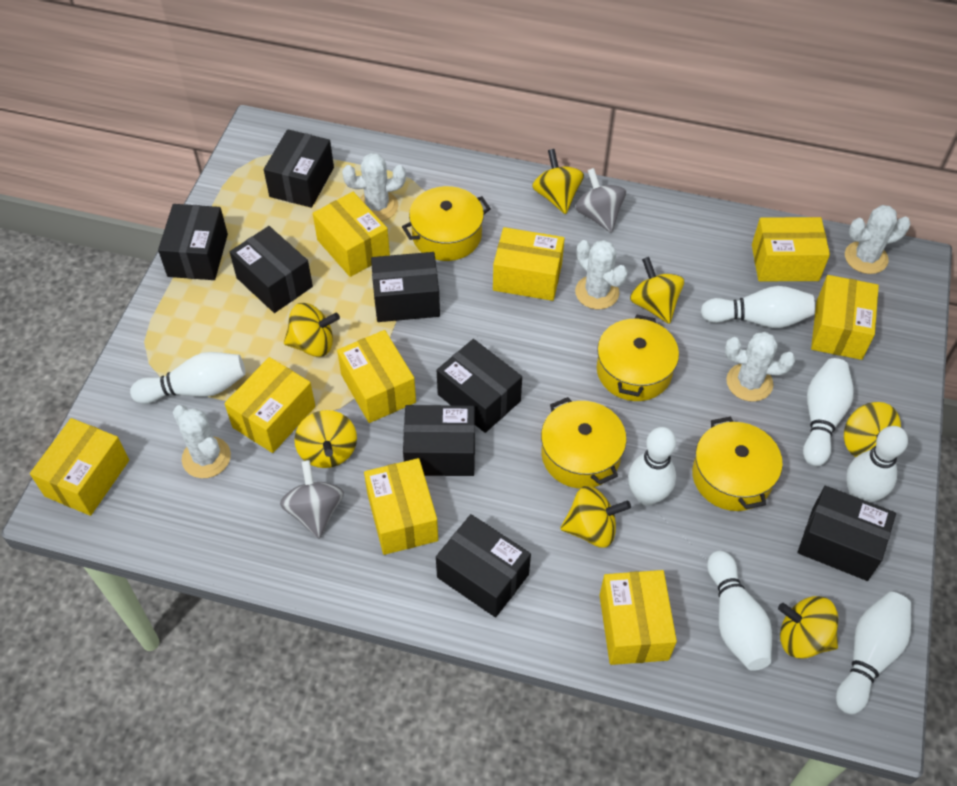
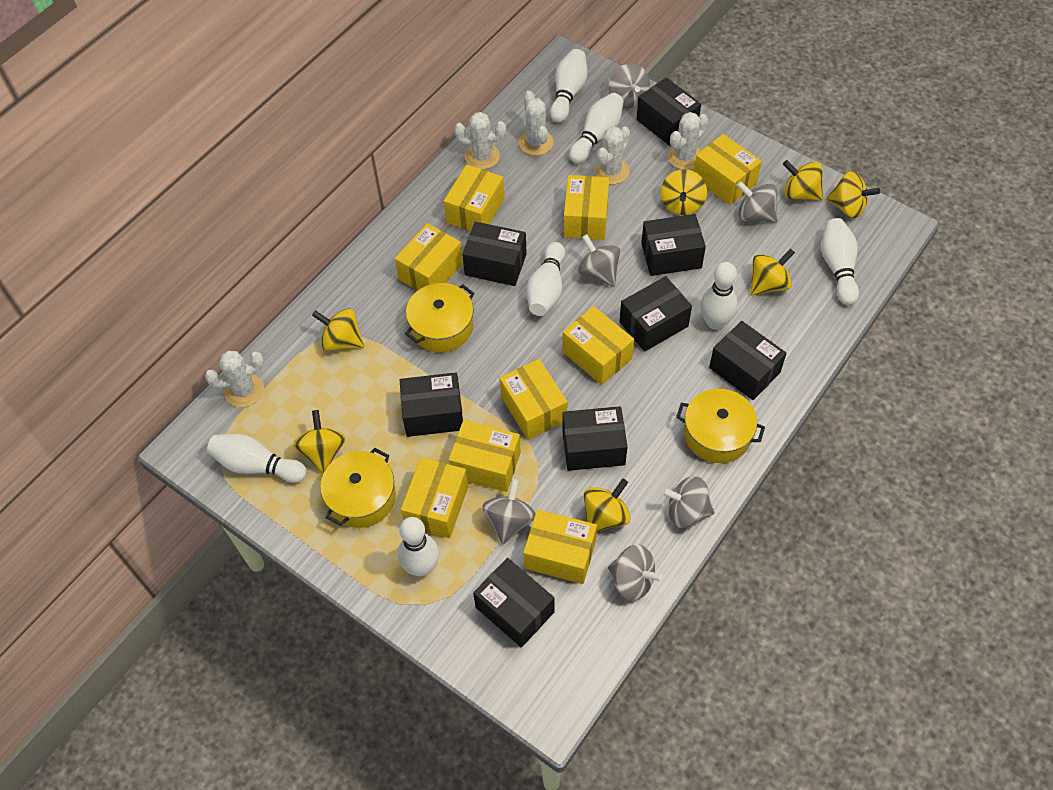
grey spinning top: 2 -> 6
yellow pot: 4 -> 3

